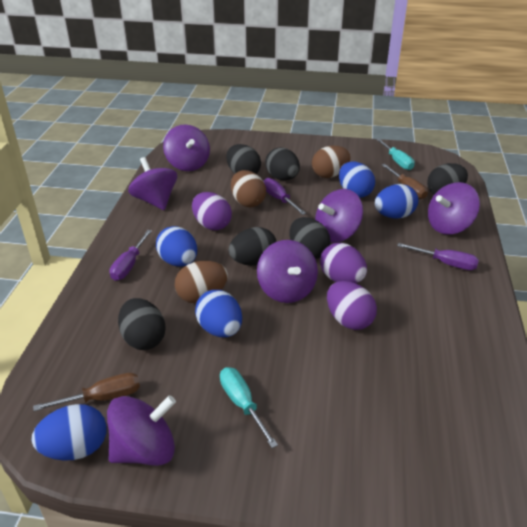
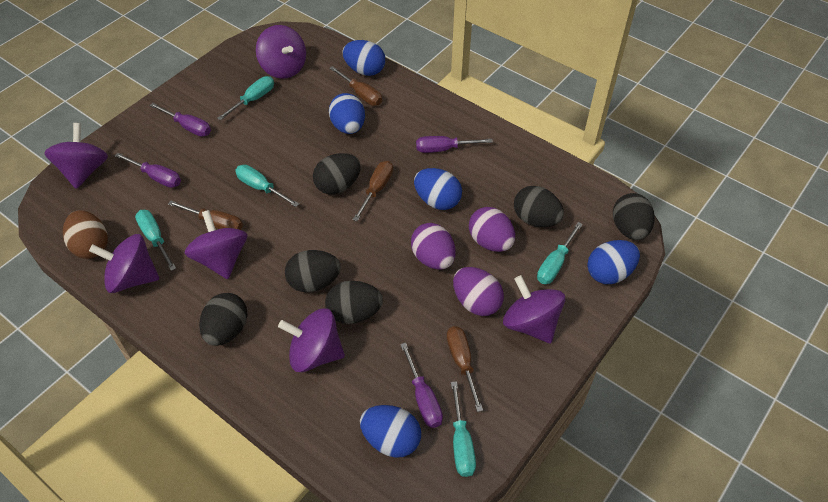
brown egg: 3 -> 1
brown screwdriver: 2 -> 4
purple screwdriver: 3 -> 4
turquoise screwdriver: 2 -> 5

